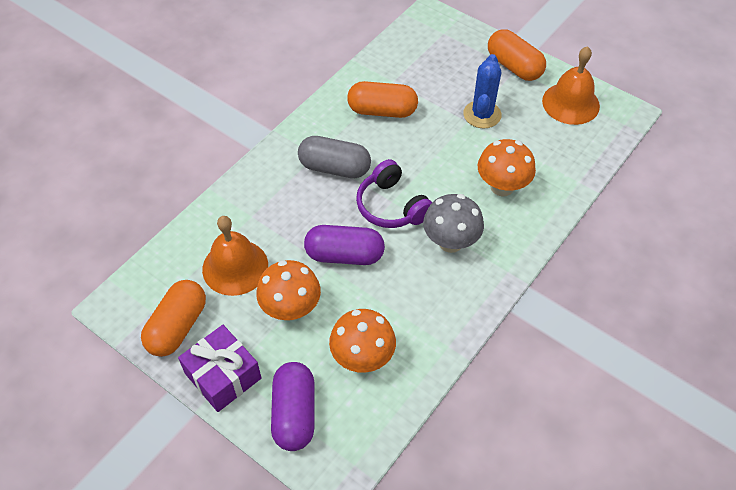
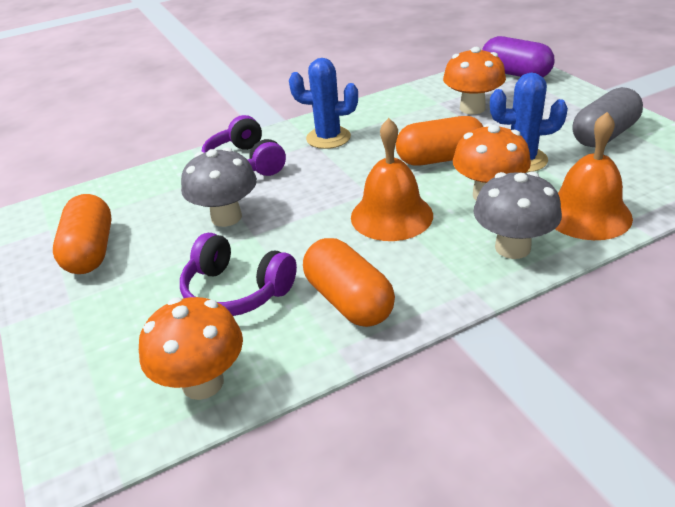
blue cactus: 1 -> 2
grey mushroom: 1 -> 2
purple capsule: 2 -> 1
purple gift: 1 -> 0
purple headphones: 1 -> 2

